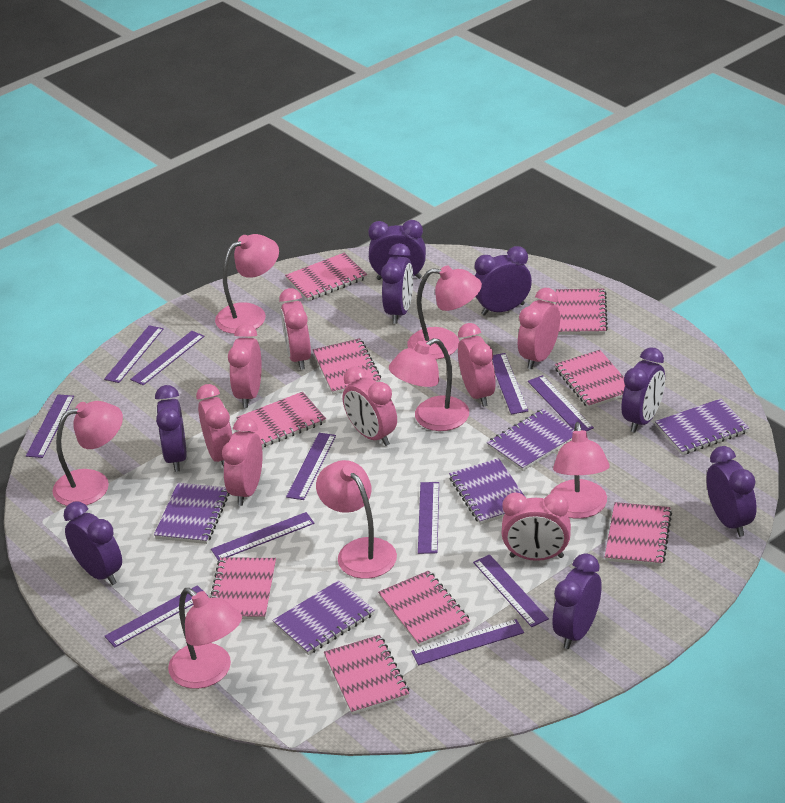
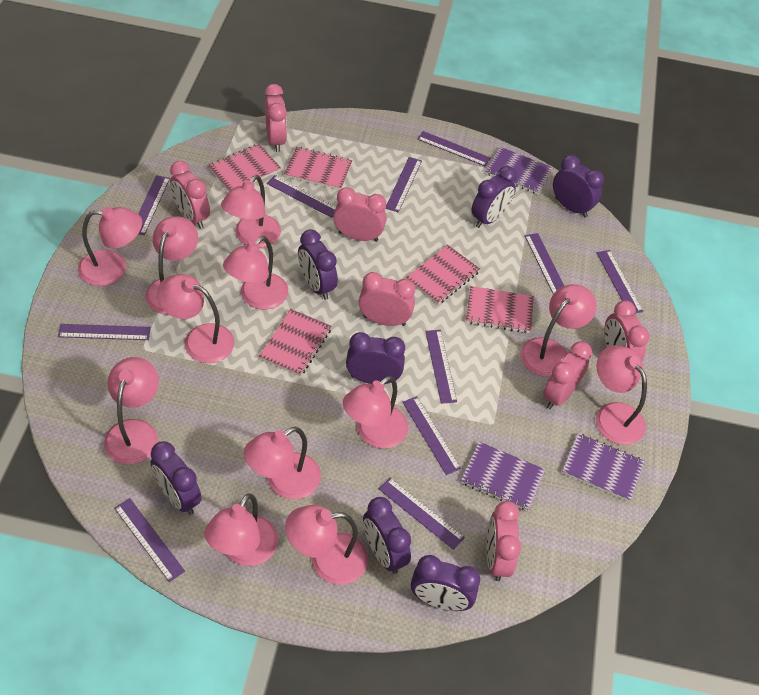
pink clock: 8 -> 7
pink lamp: 7 -> 12
pink notebook: 9 -> 5
purple clock: 8 -> 7
purple notebook: 5 -> 3

